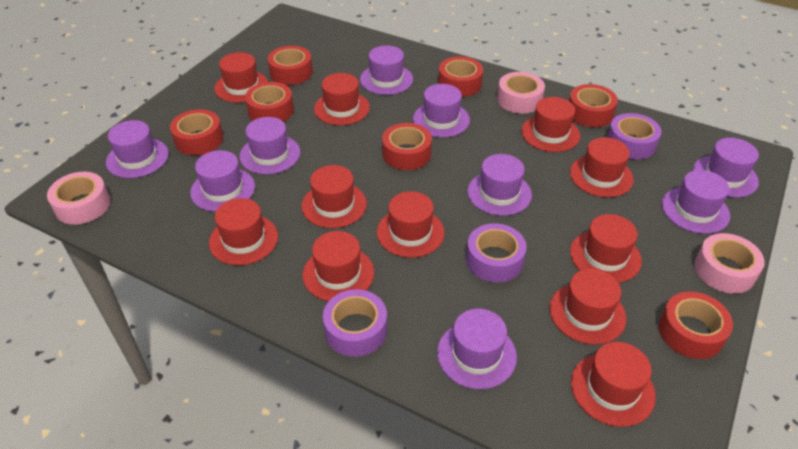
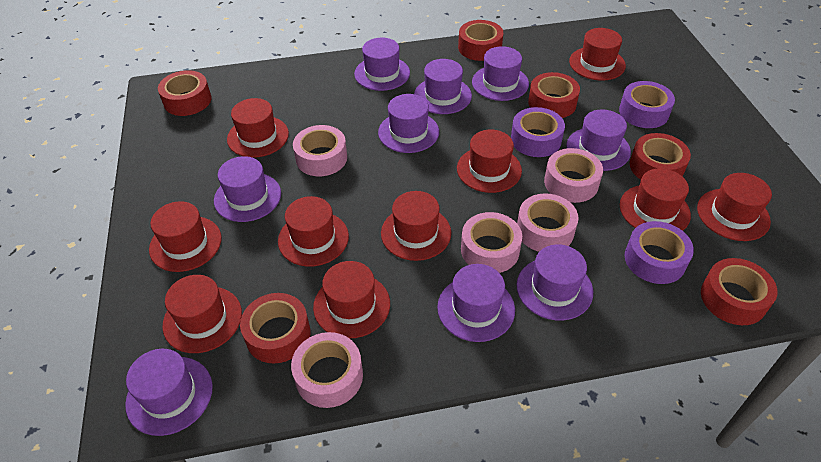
pink tape: 3 -> 5
red hat: 11 -> 10
red tape: 7 -> 6

